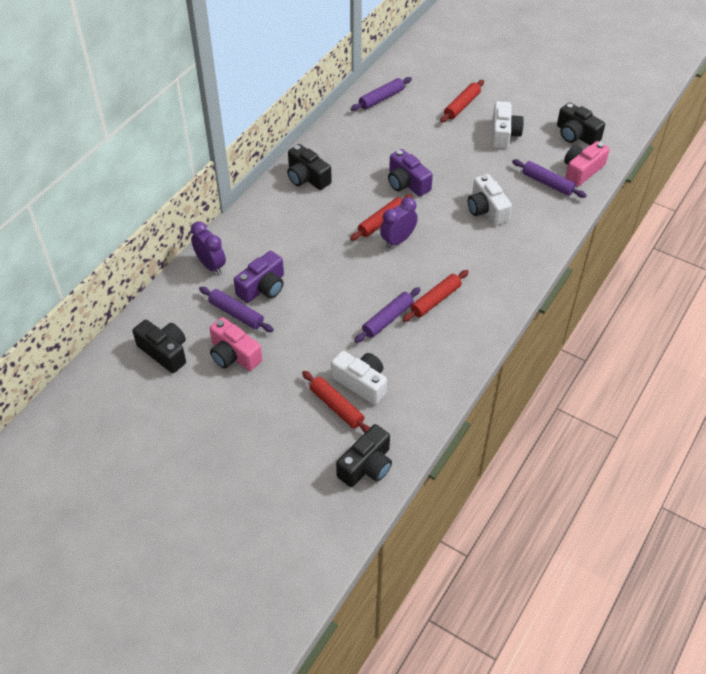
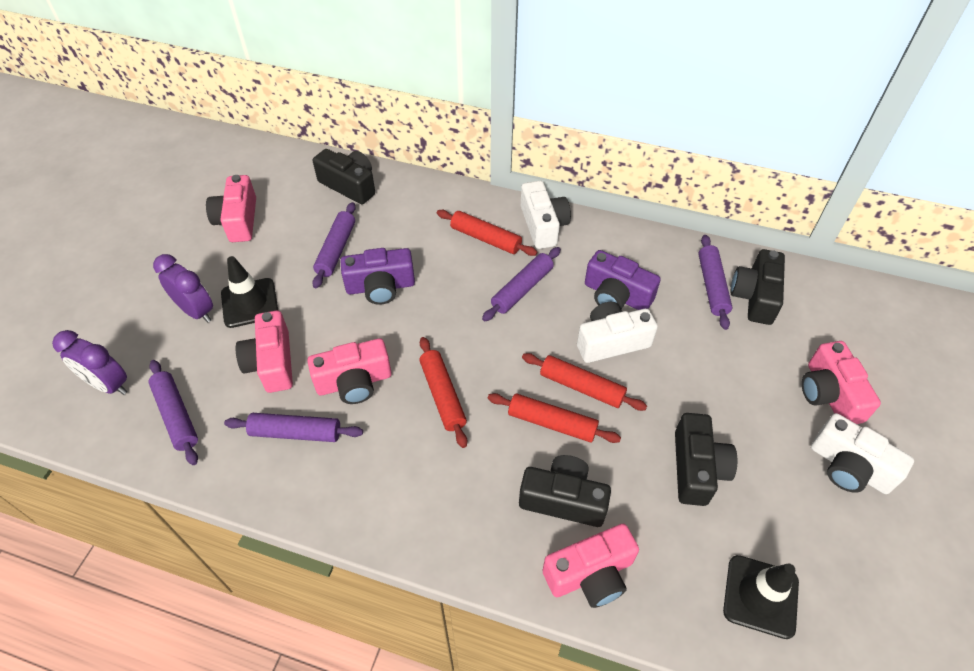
black traffic cone: 0 -> 2
pink camera: 2 -> 5
purple rolling pin: 4 -> 5

